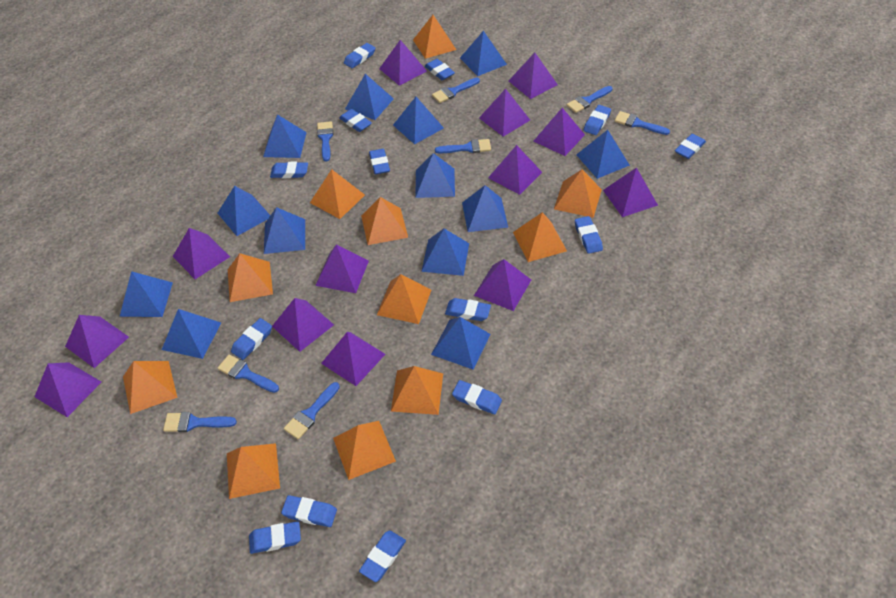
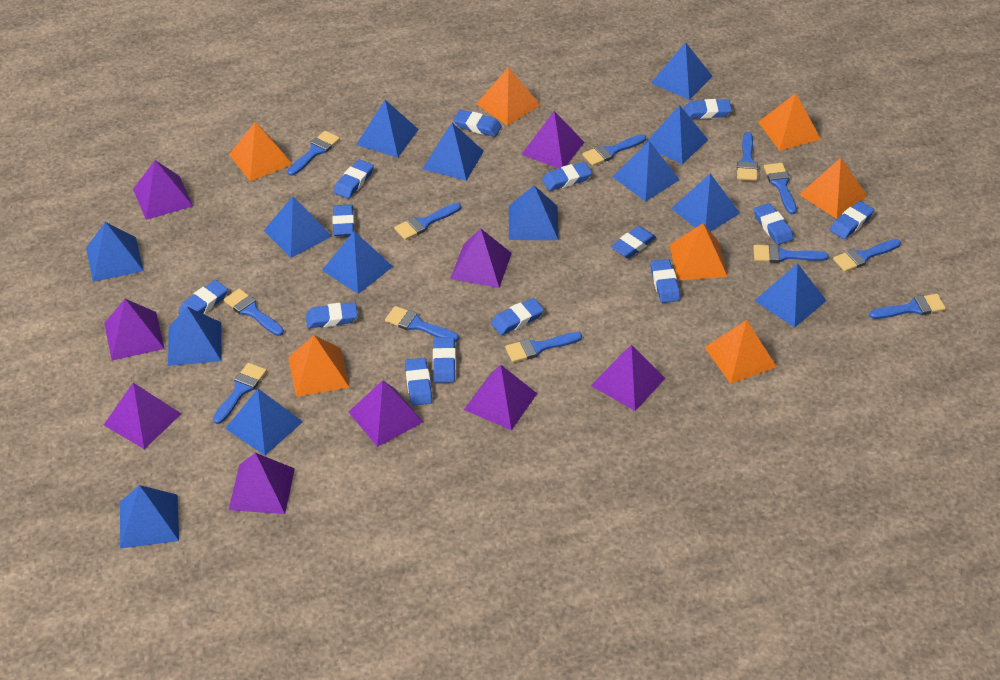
blue brush: 8 -> 12
blue pyramid: 13 -> 14
orange pyramid: 11 -> 7
purple pyramid: 13 -> 9

